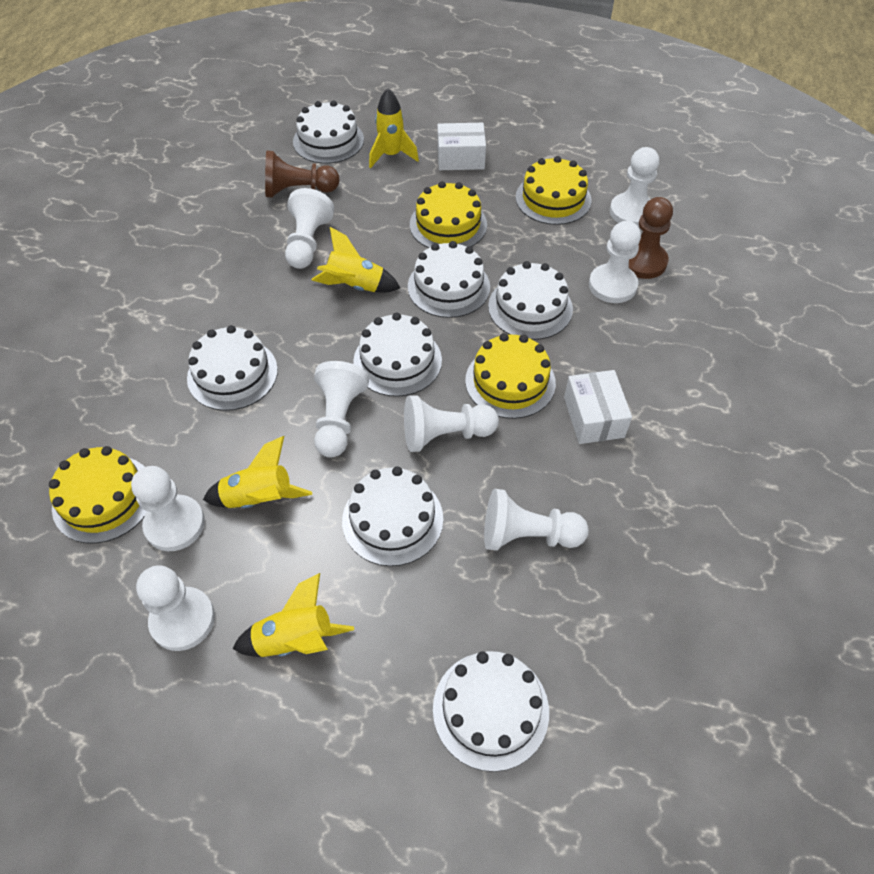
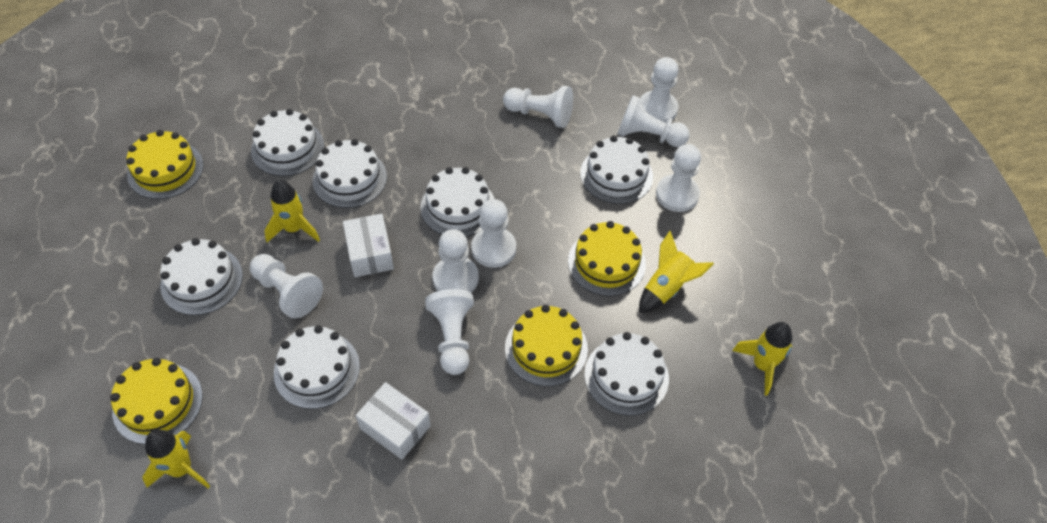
brown pawn: 2 -> 0

